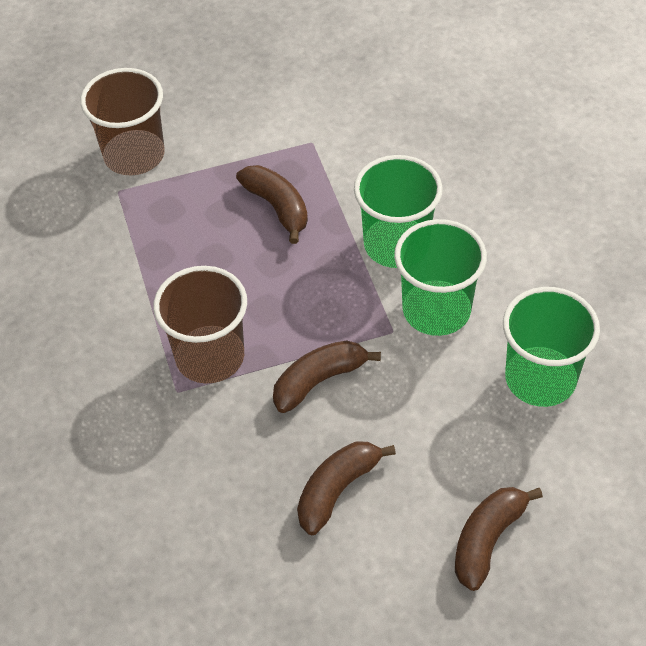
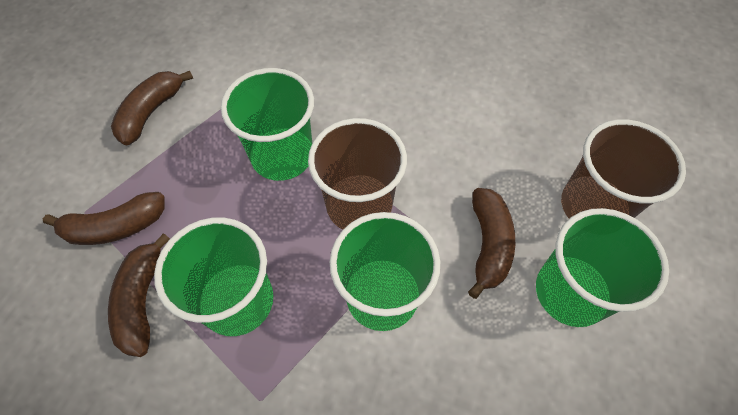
green cup: 3 -> 4

